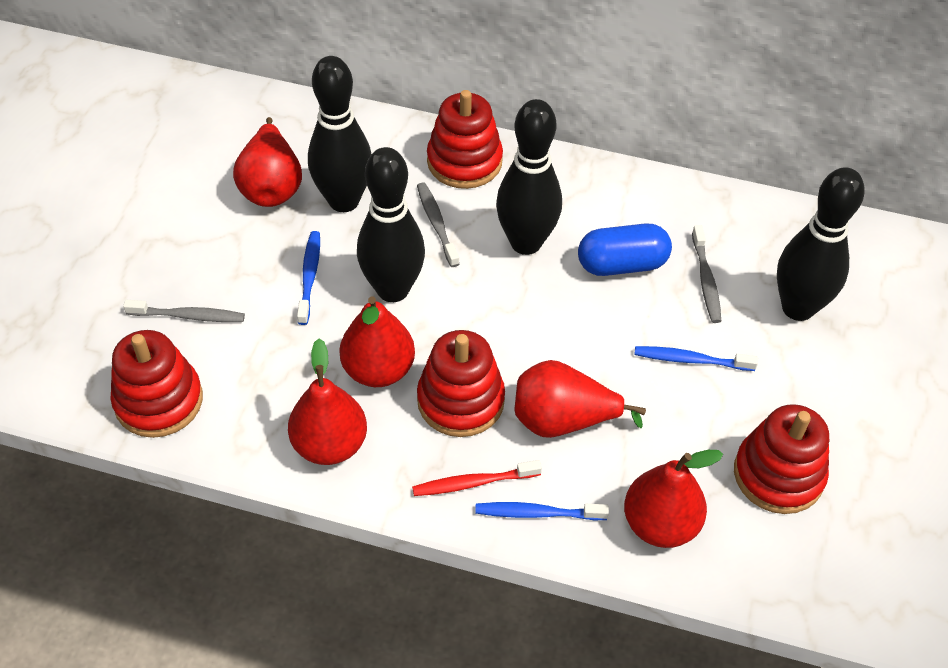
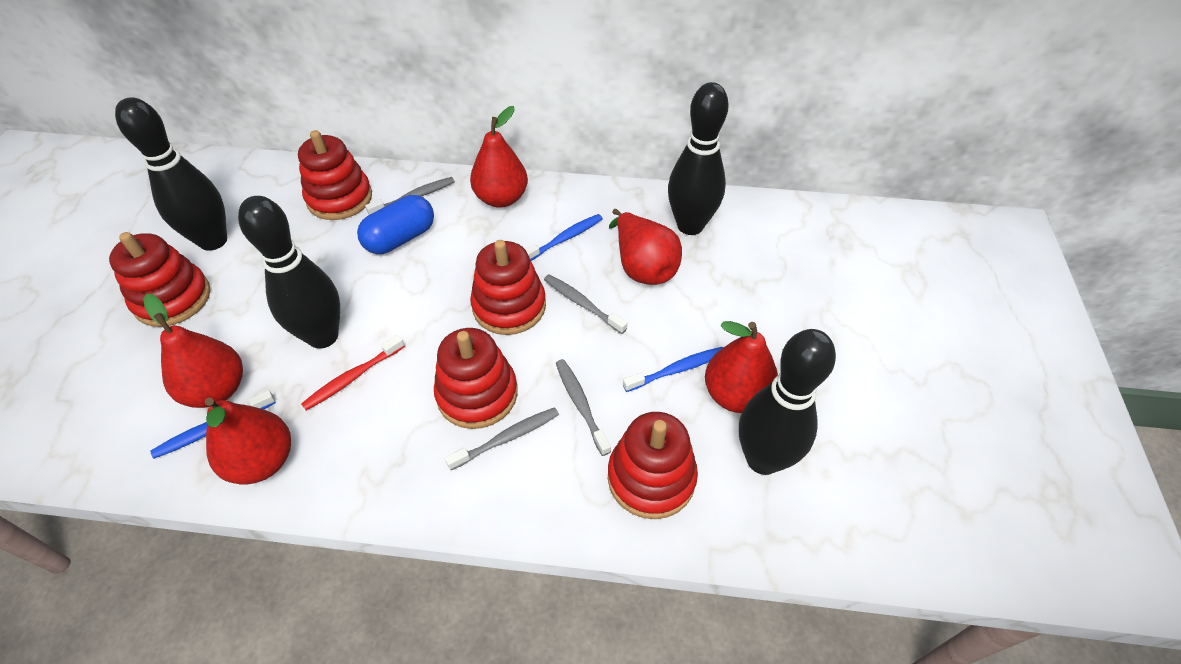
grey toothbrush: 3 -> 4
red stacking toy: 4 -> 5

